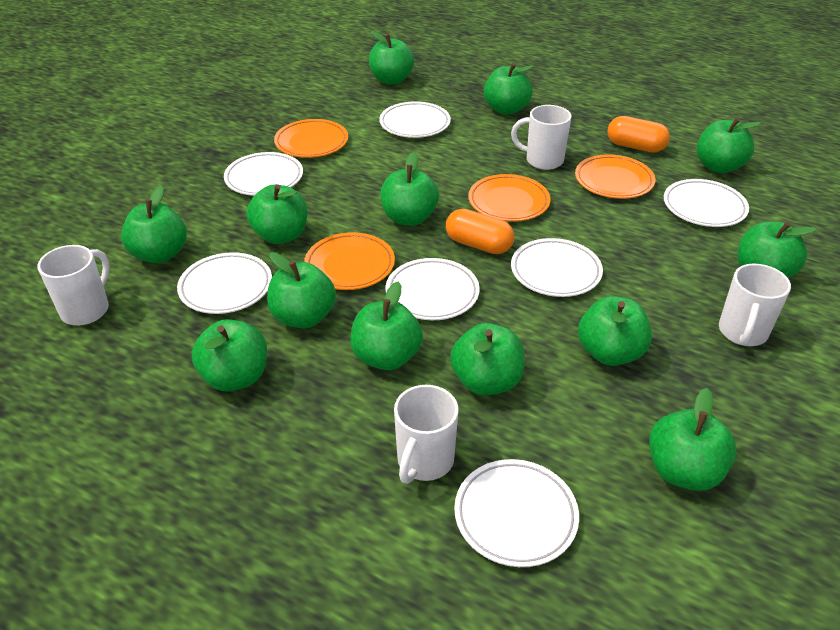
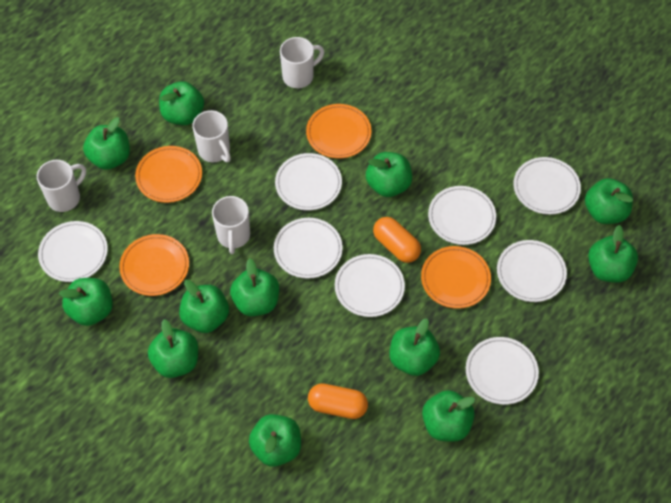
green apple: 13 -> 12
white plate: 7 -> 8

